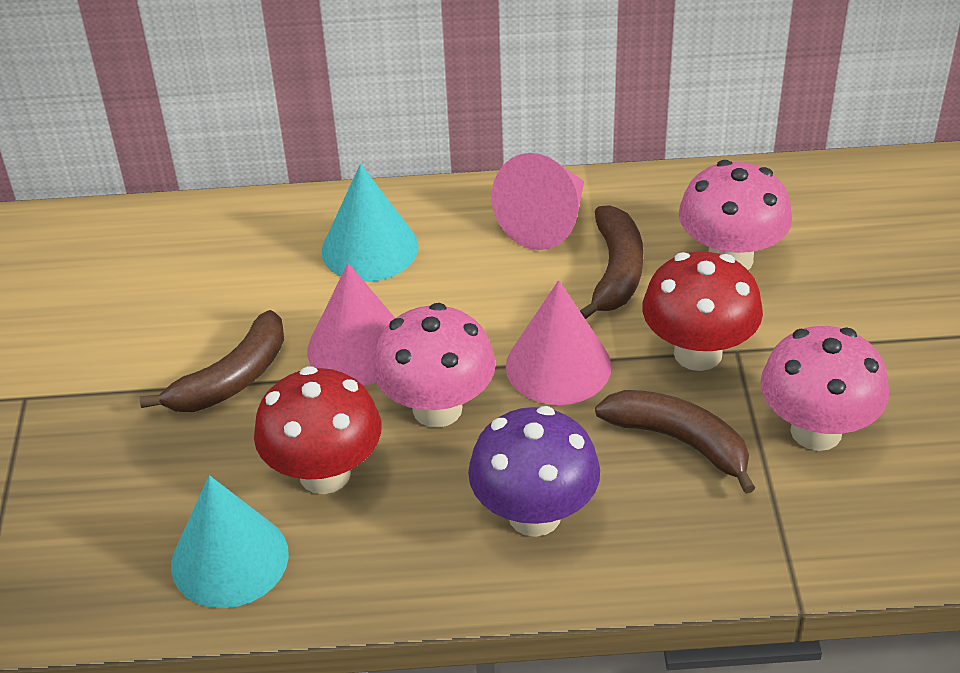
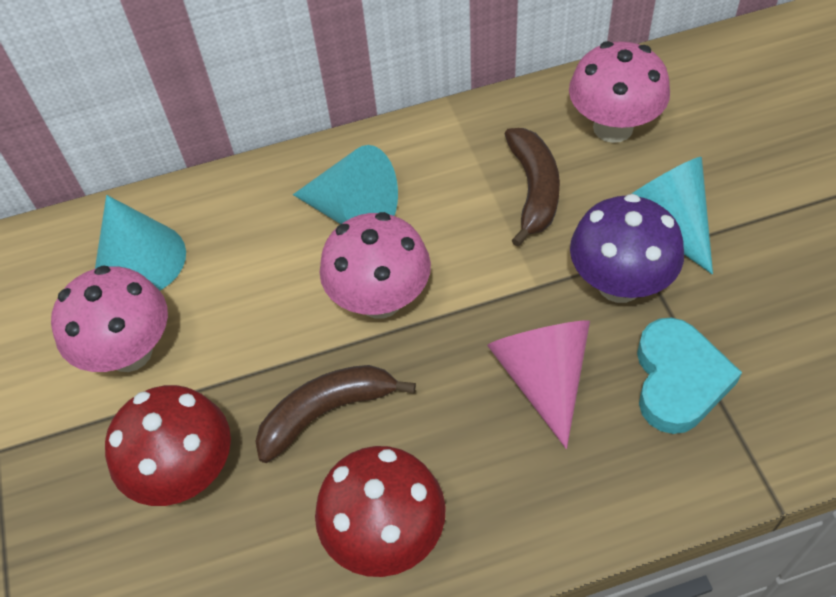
brown banana: 3 -> 2
pink cone: 3 -> 1
turquoise cone: 2 -> 3
turquoise heart: 0 -> 1

